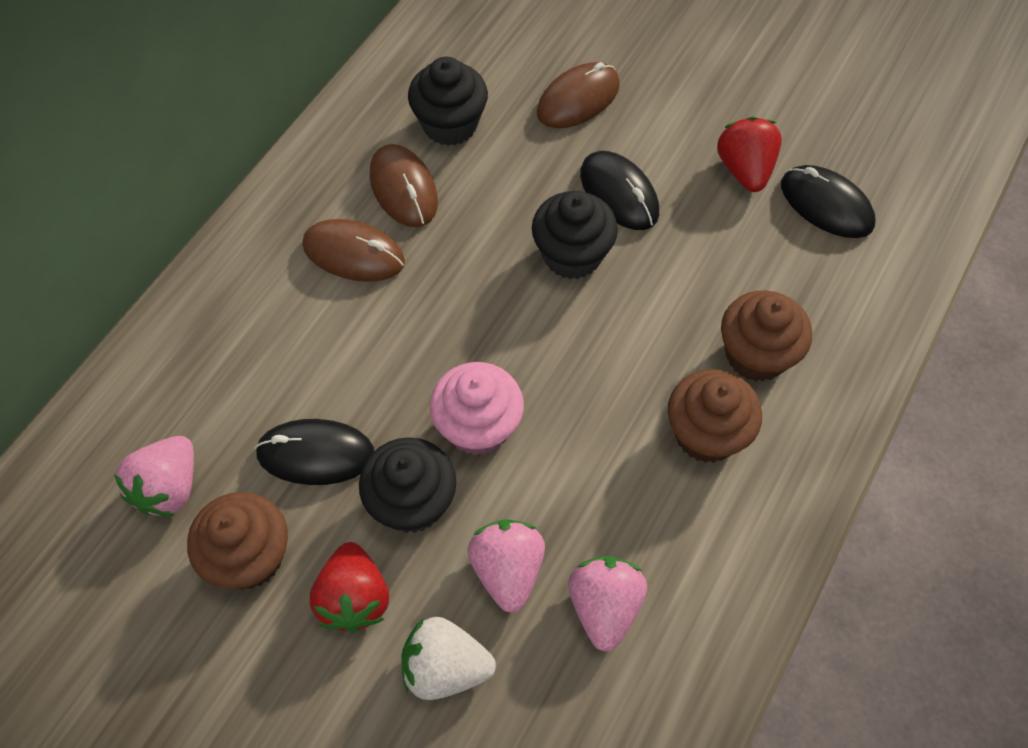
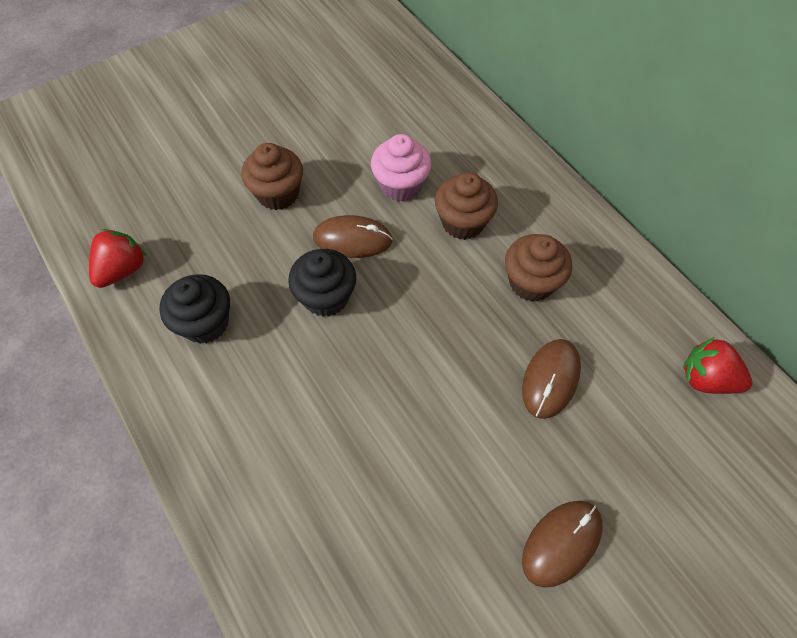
black cupcake: 3 -> 2
black mouse: 3 -> 0
pink strawberry: 3 -> 0
white strawberry: 1 -> 0

